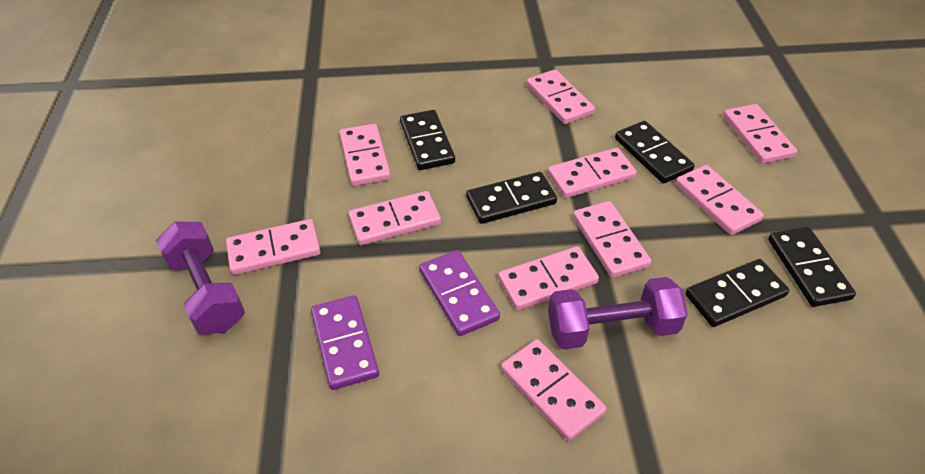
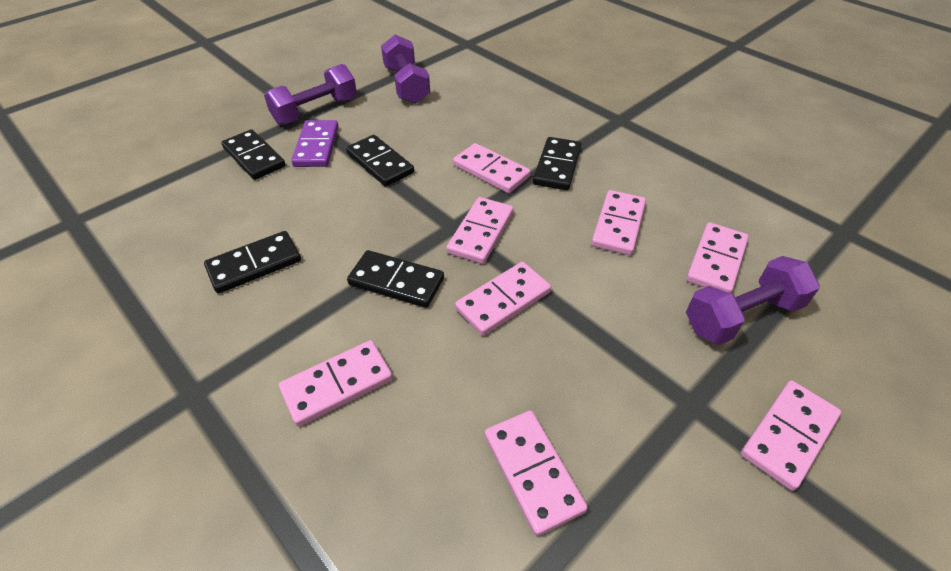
pink domino: 10 -> 8
purple domino: 2 -> 1
purple dumbbell: 2 -> 3

